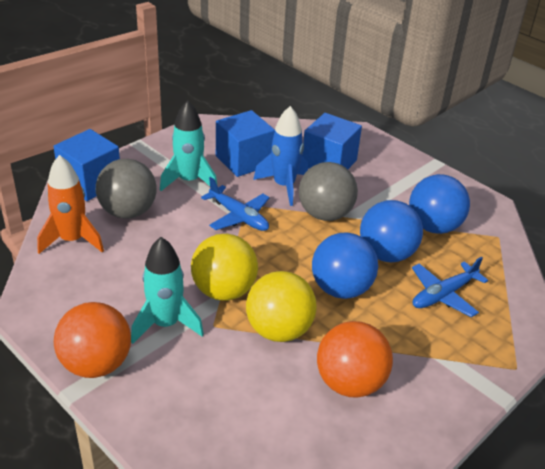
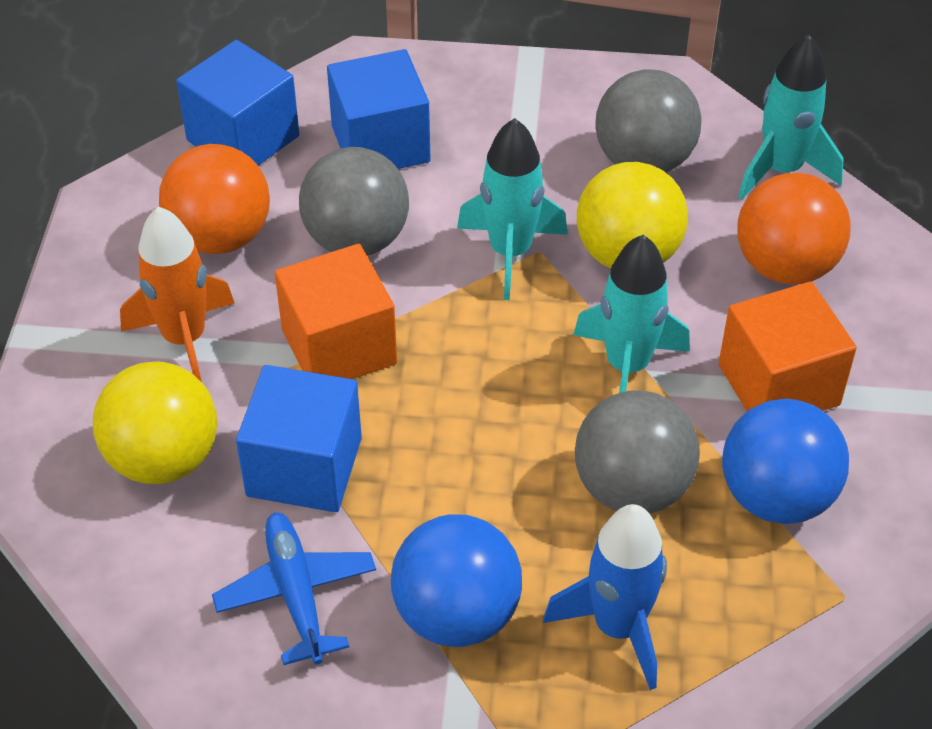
blue ball: 3 -> 2
blue plane: 2 -> 1
grey ball: 2 -> 3
orange cube: 0 -> 2
turquoise rocket: 2 -> 3

